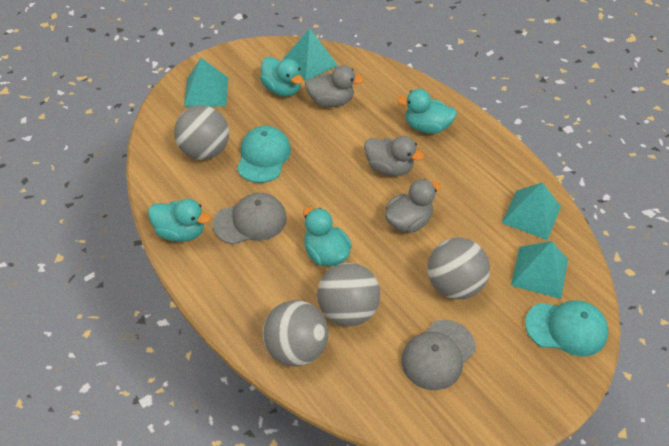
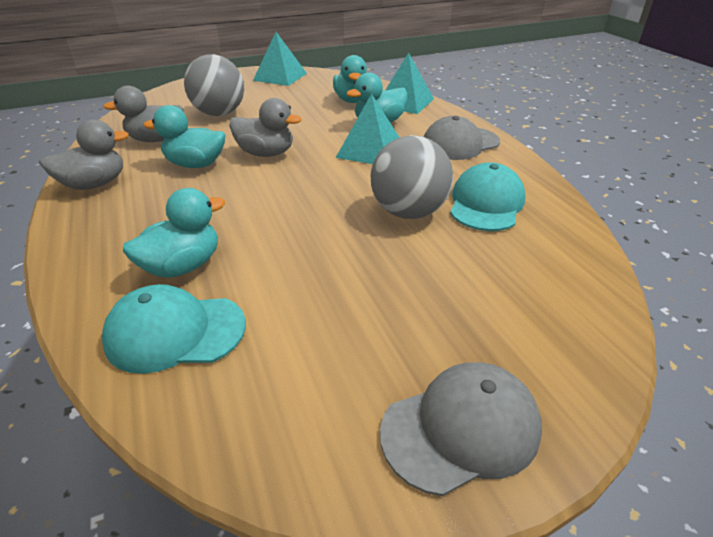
grey ball: 4 -> 2
turquoise pyramid: 4 -> 3

